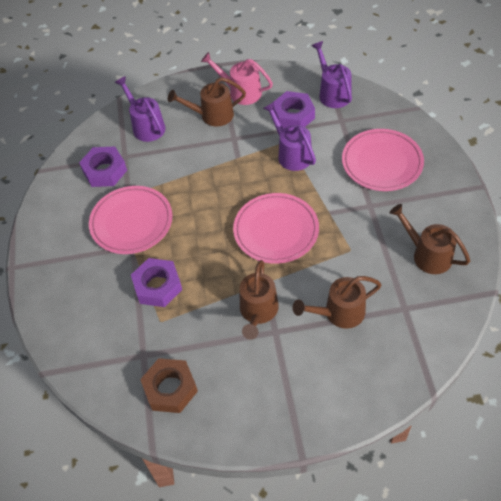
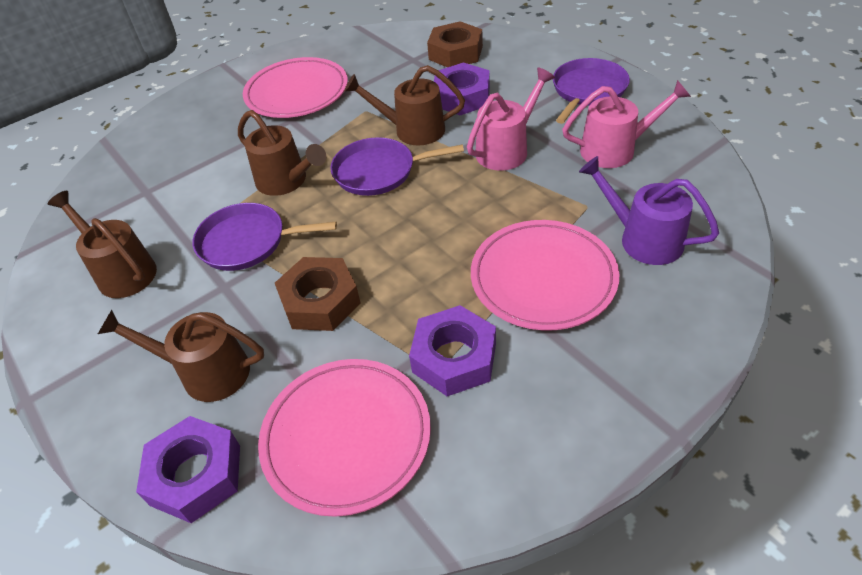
brown nut: 1 -> 2
pink watering can: 1 -> 2
purple pan: 0 -> 3
purple watering can: 3 -> 1

